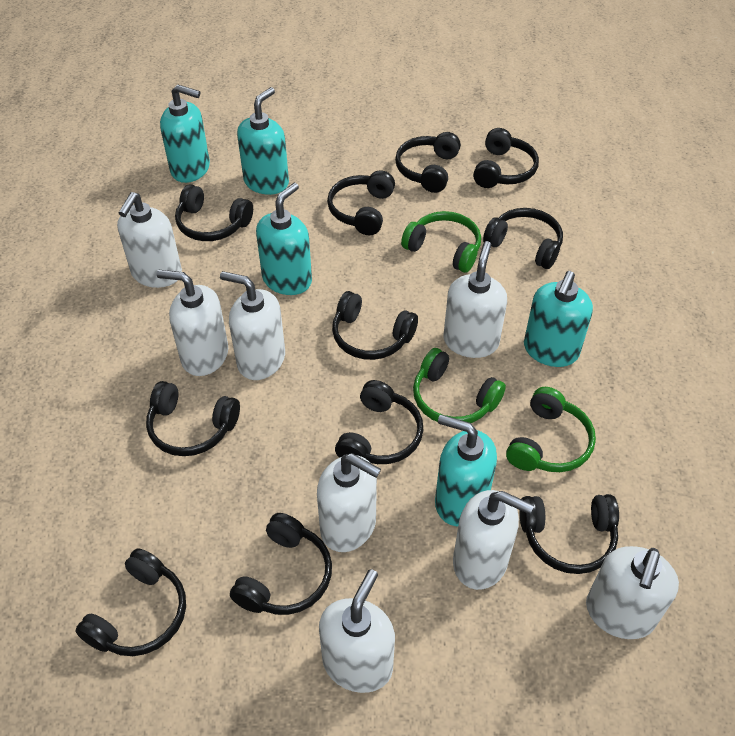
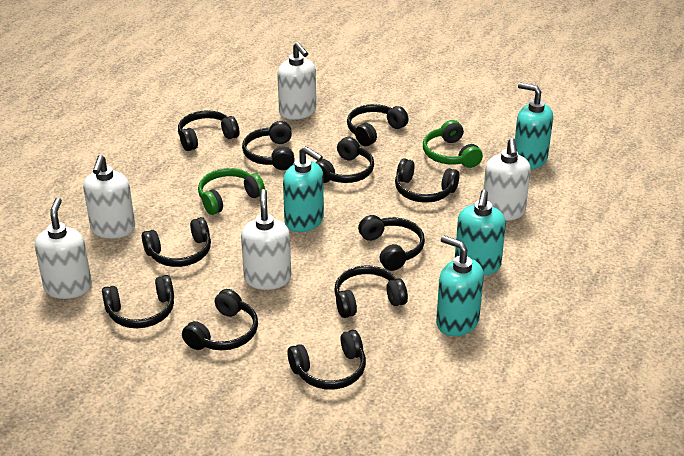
green headphones: 3 -> 2
turquoise soap dispenser: 5 -> 4
white soap dispenser: 8 -> 5

